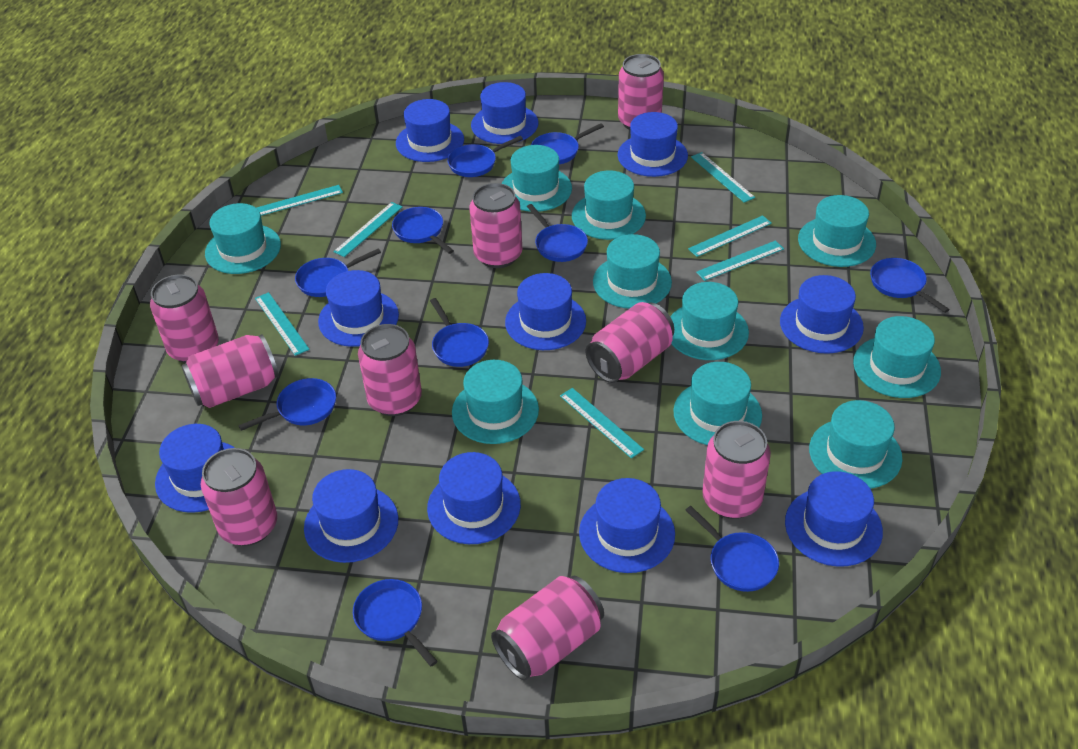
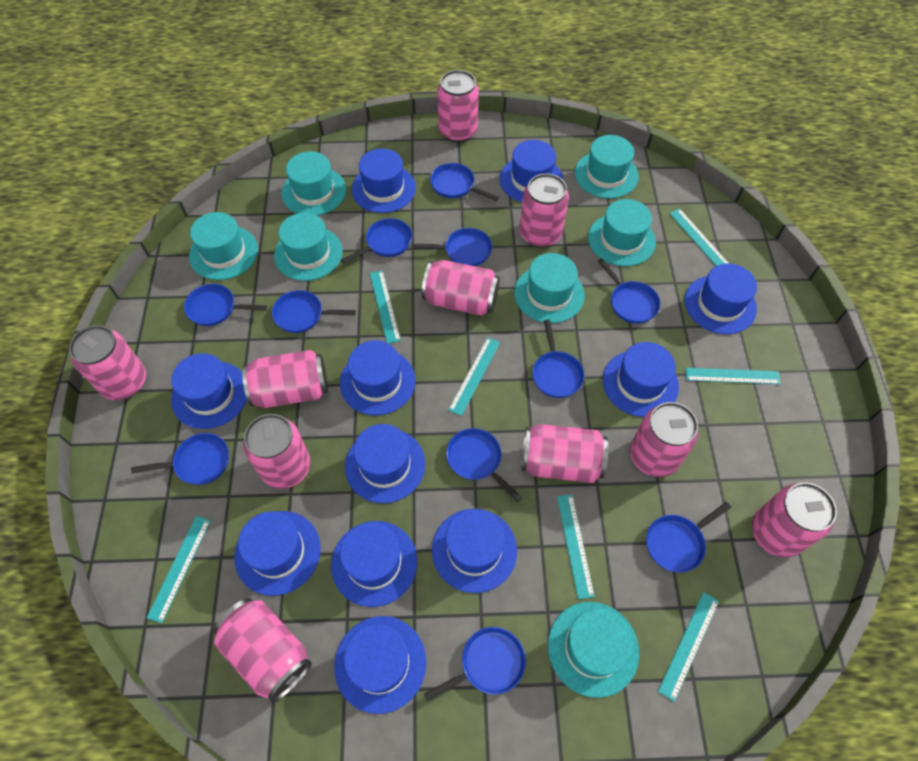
blue pan: 10 -> 11
pink can: 9 -> 10
turquoise hat: 10 -> 7

